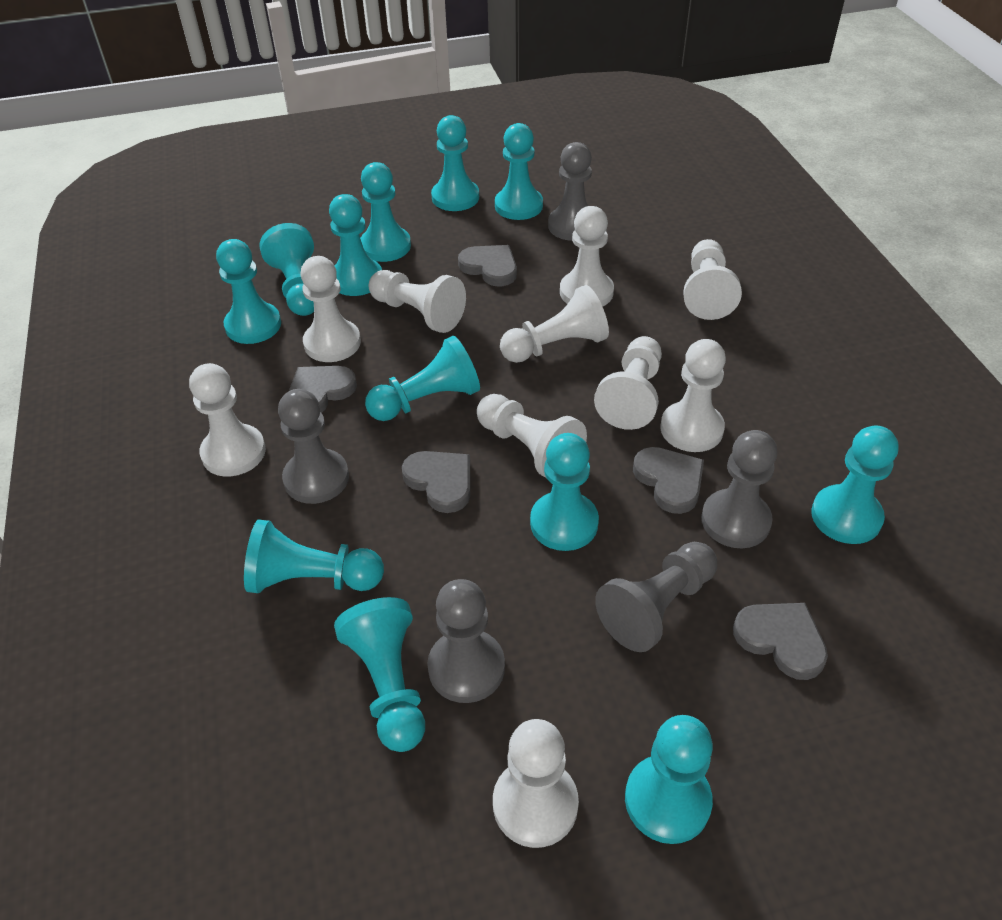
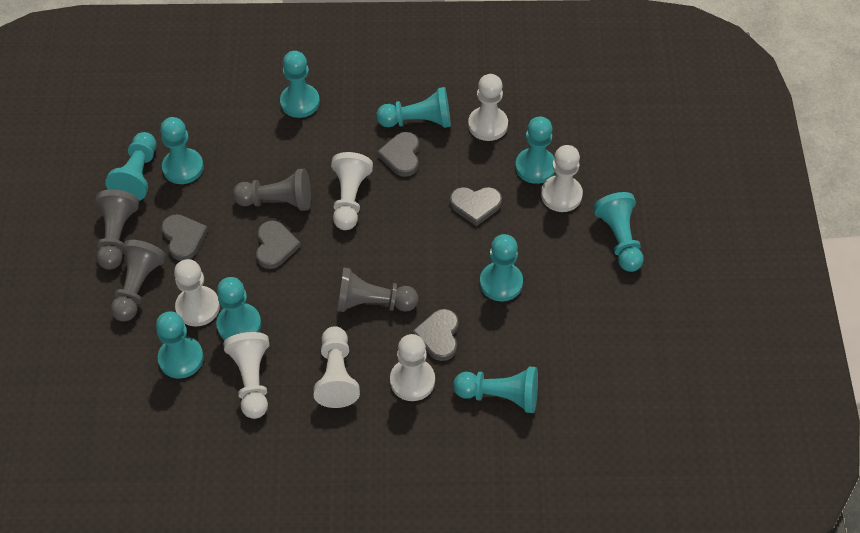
grey pawn: 5 -> 4
turquoise pawn: 12 -> 10
white pawn: 10 -> 7

